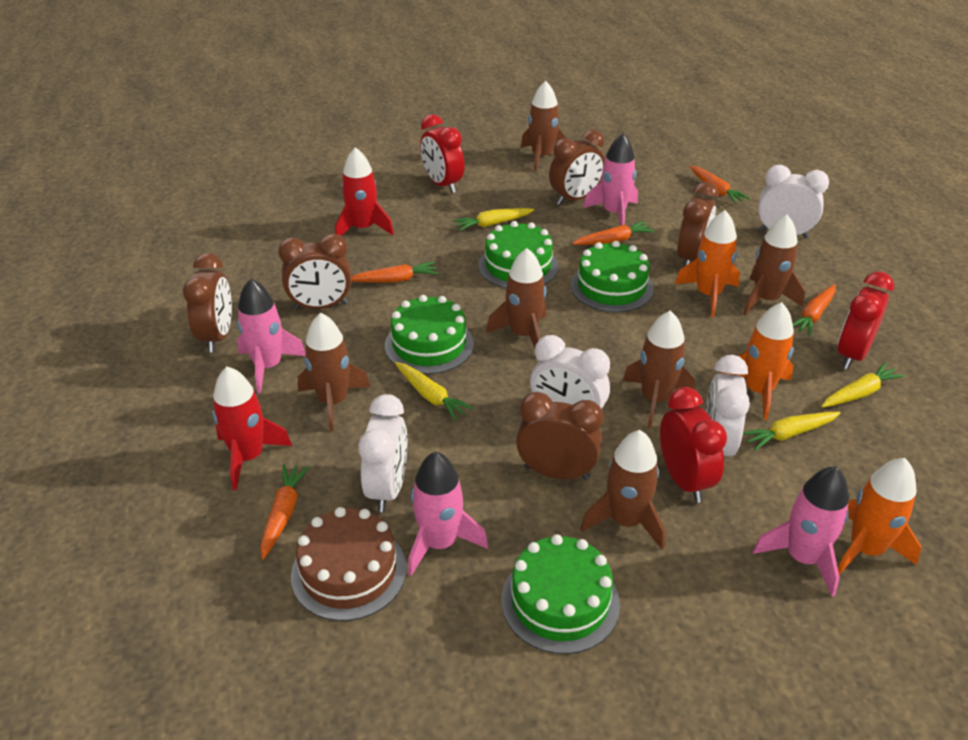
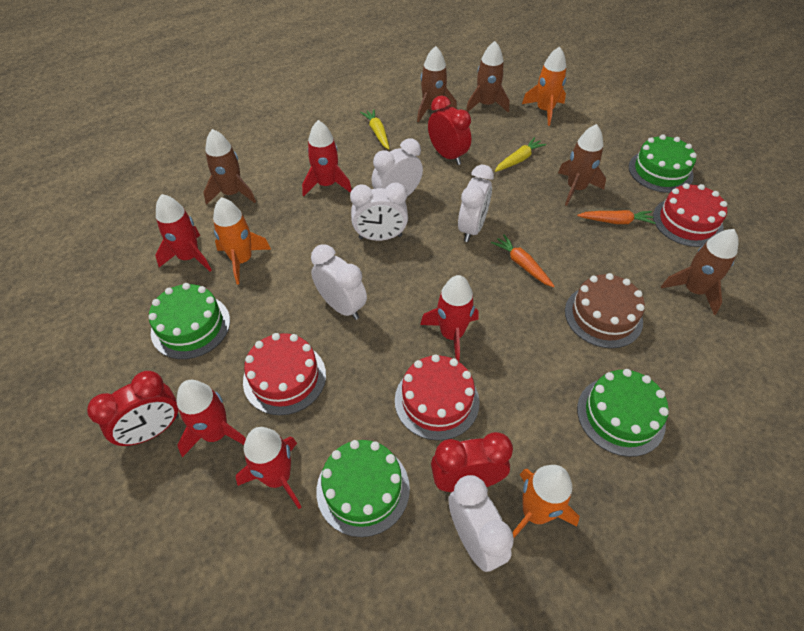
brown clock: 5 -> 0
brown rocket: 6 -> 5
orange carrot: 5 -> 2
pink rocket: 4 -> 0
red cake: 0 -> 3
red rocket: 2 -> 5
white clock: 4 -> 5
yellow carrot: 4 -> 2

